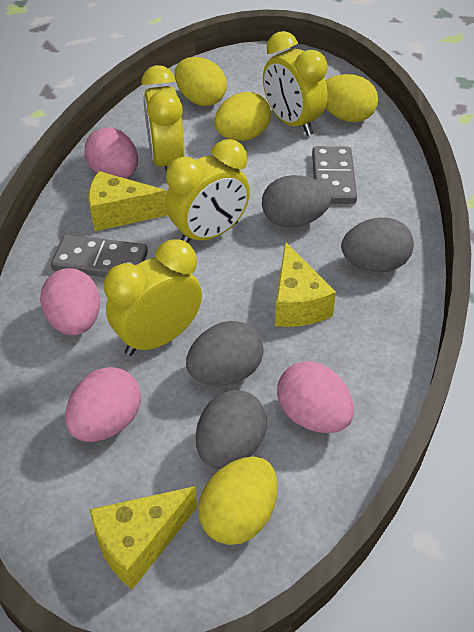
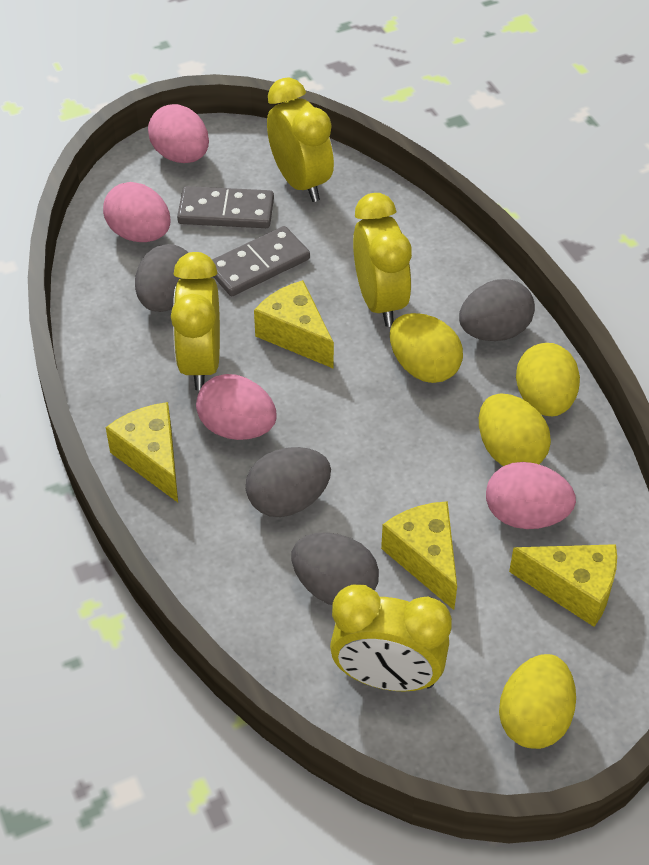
yellow cheese: 3 -> 4

